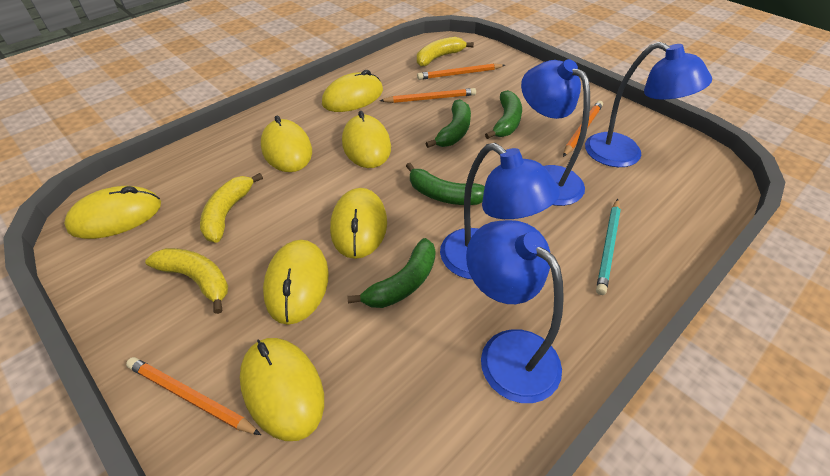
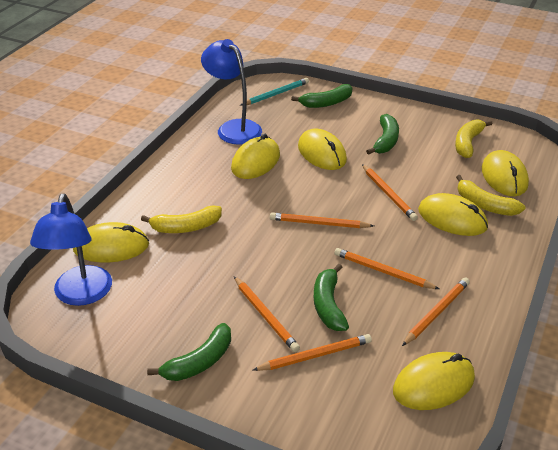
blue lamp: 4 -> 2
orange pencil: 4 -> 6
yellow mouse: 7 -> 6

